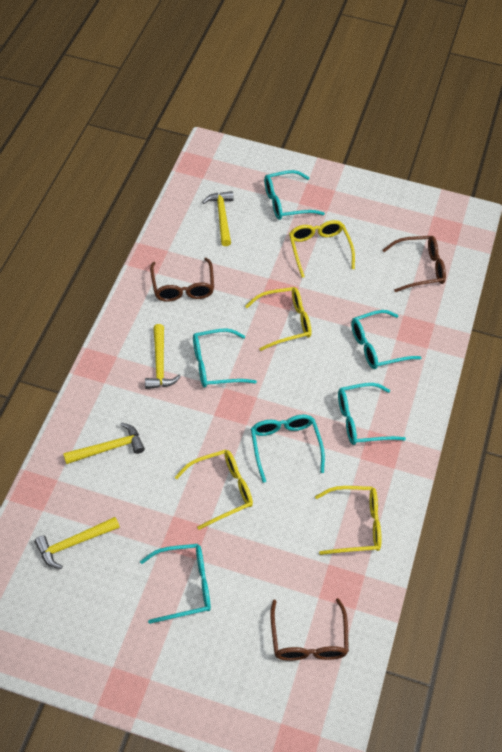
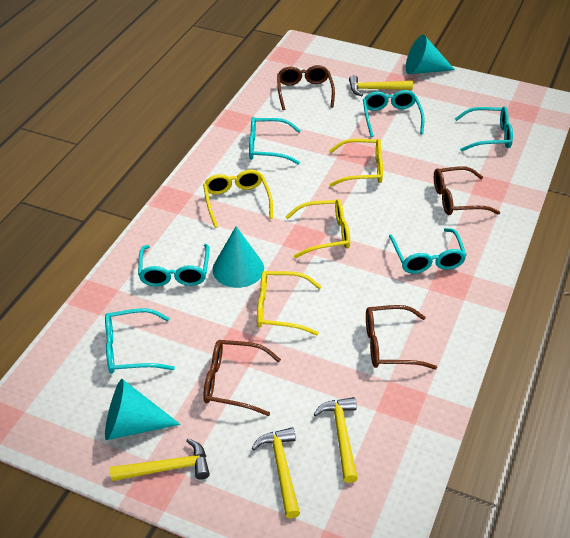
brown glasses: 3 -> 4
turquoise cone: 0 -> 3

